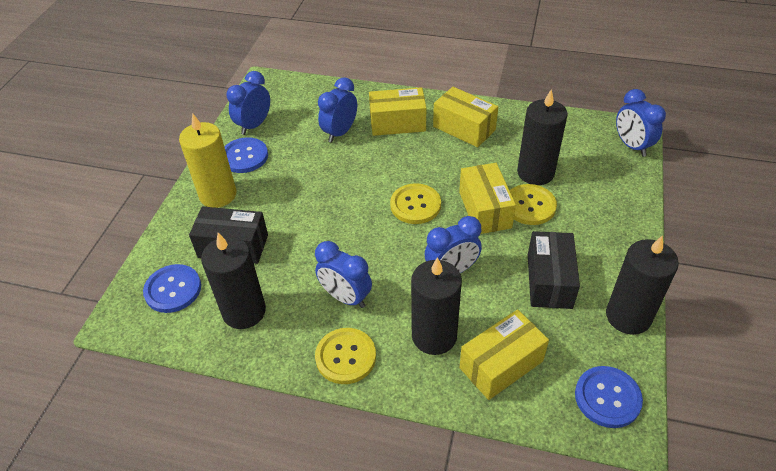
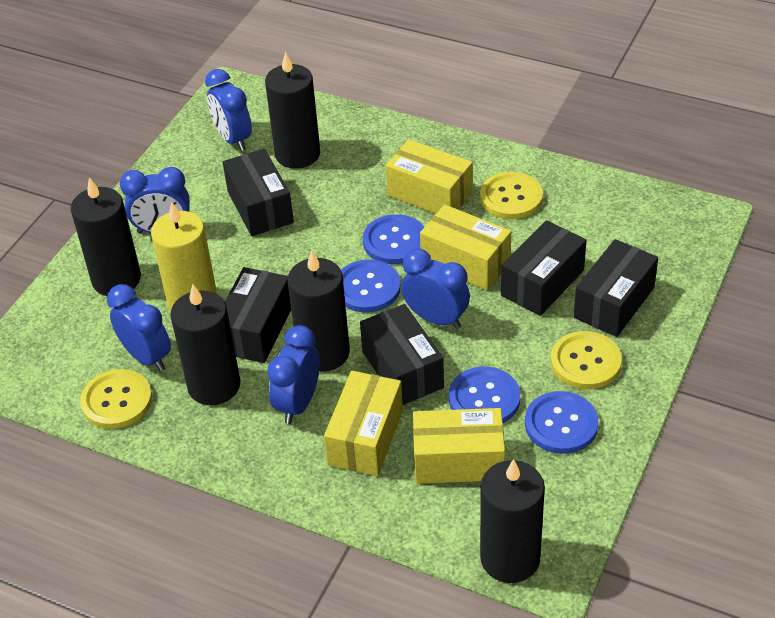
black box: 2 -> 5
black candle: 4 -> 5
blue button: 3 -> 4

